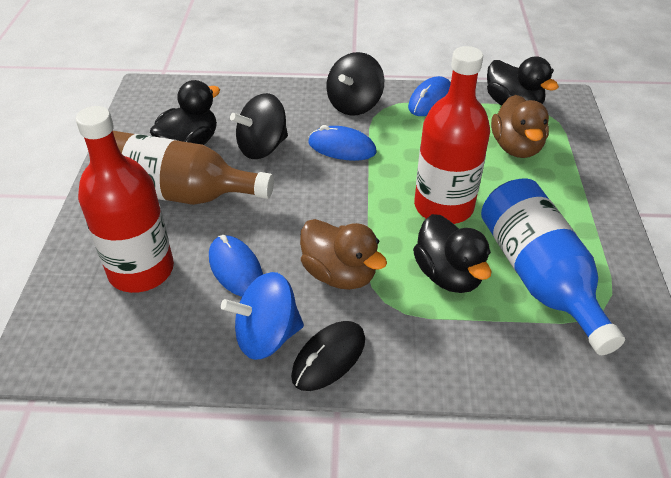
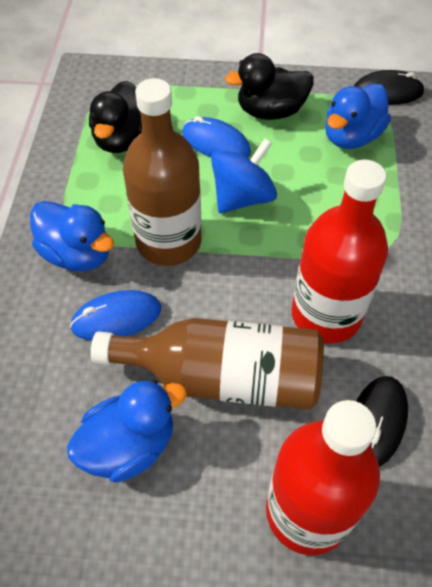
black duck: 3 -> 2
black mouse: 1 -> 2
black spinning top: 2 -> 0
blue bottle: 1 -> 0
blue duck: 0 -> 3
blue mouse: 3 -> 2
brown bottle: 1 -> 2
brown duck: 2 -> 0

